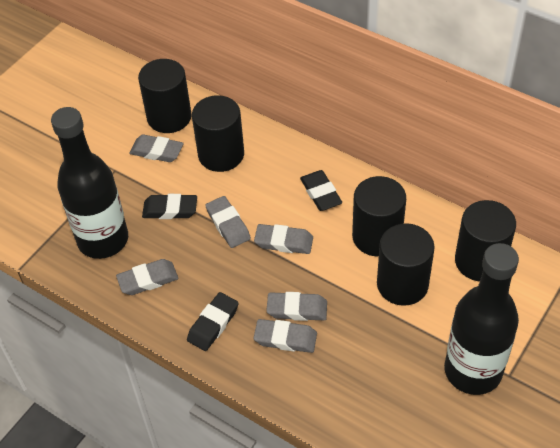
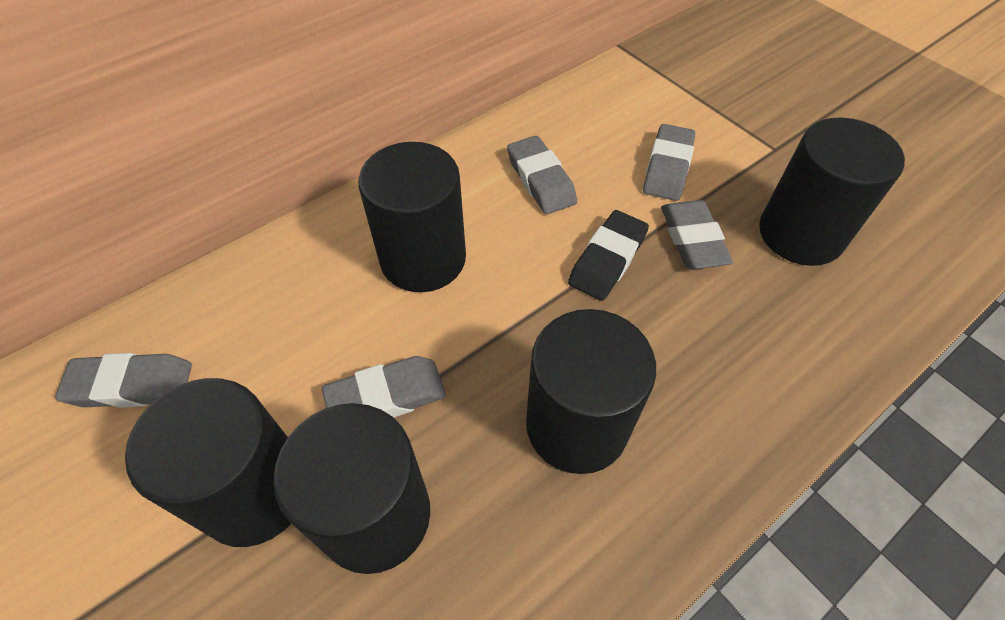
black bottle: 2 -> 0
black eraser: 3 -> 1
grey eraser: 6 -> 5

